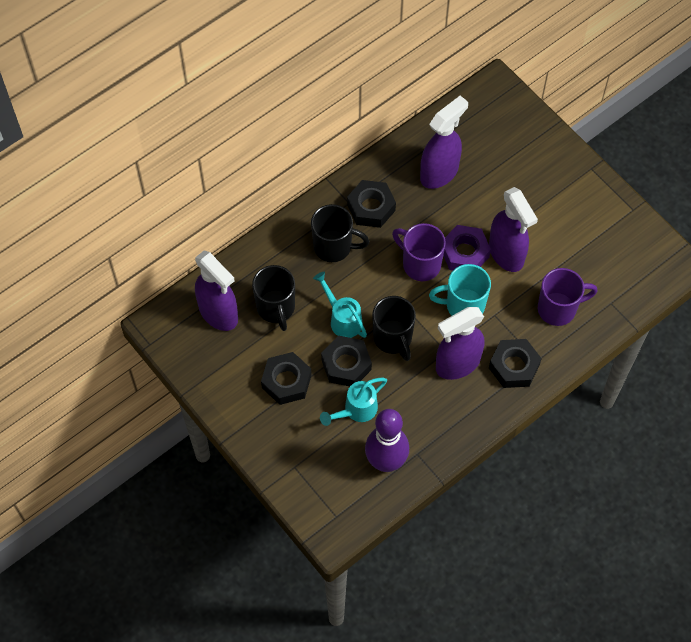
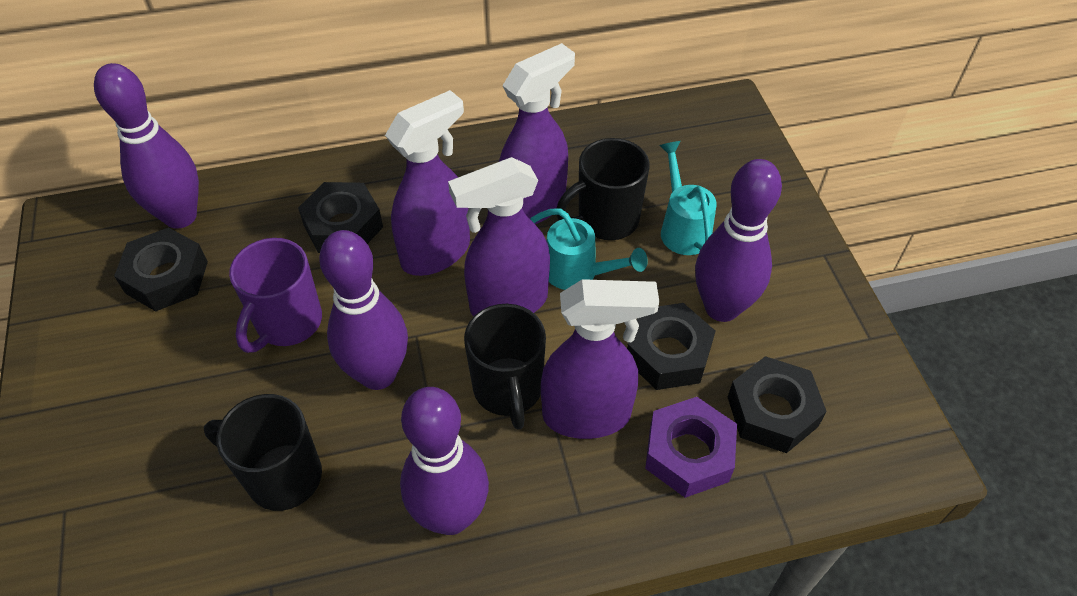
purple bowling pin: 1 -> 4
purple mug: 2 -> 1
turquoise mug: 1 -> 0

